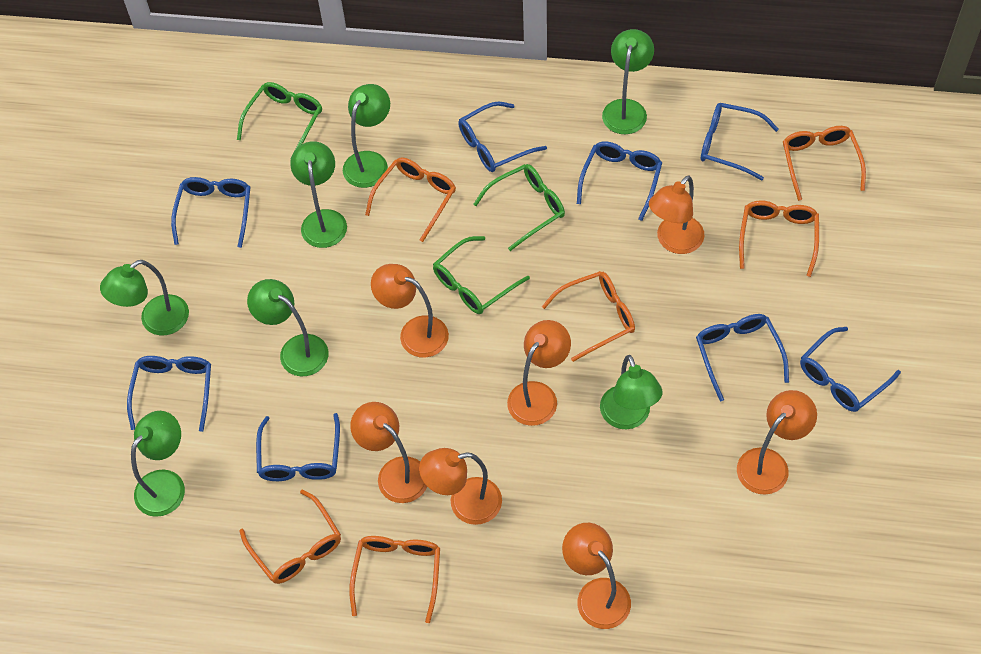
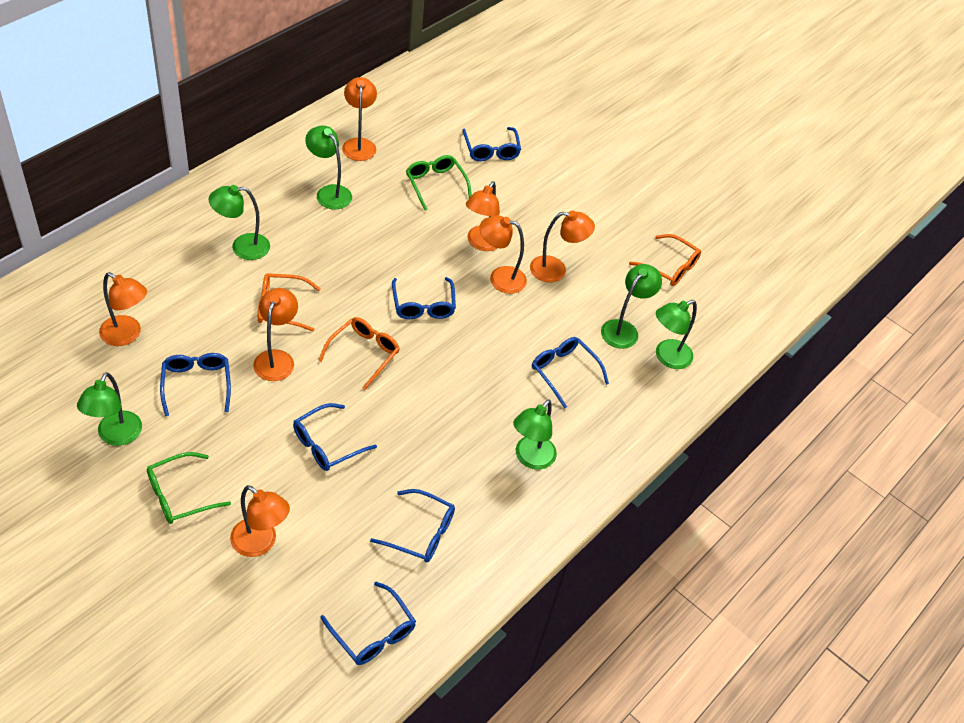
blue glasses: 8 -> 7
green glasses: 3 -> 2
green lamp: 7 -> 6
orange glasses: 6 -> 3

